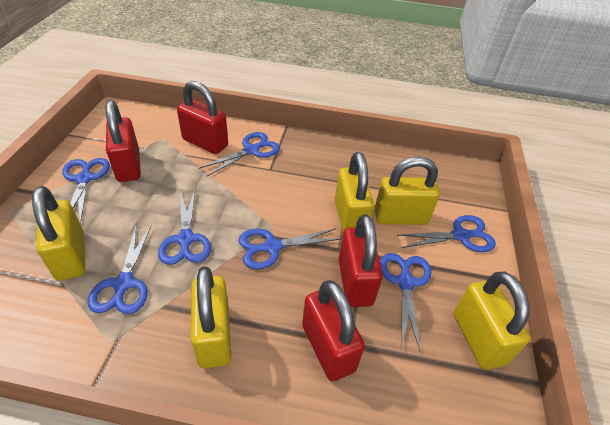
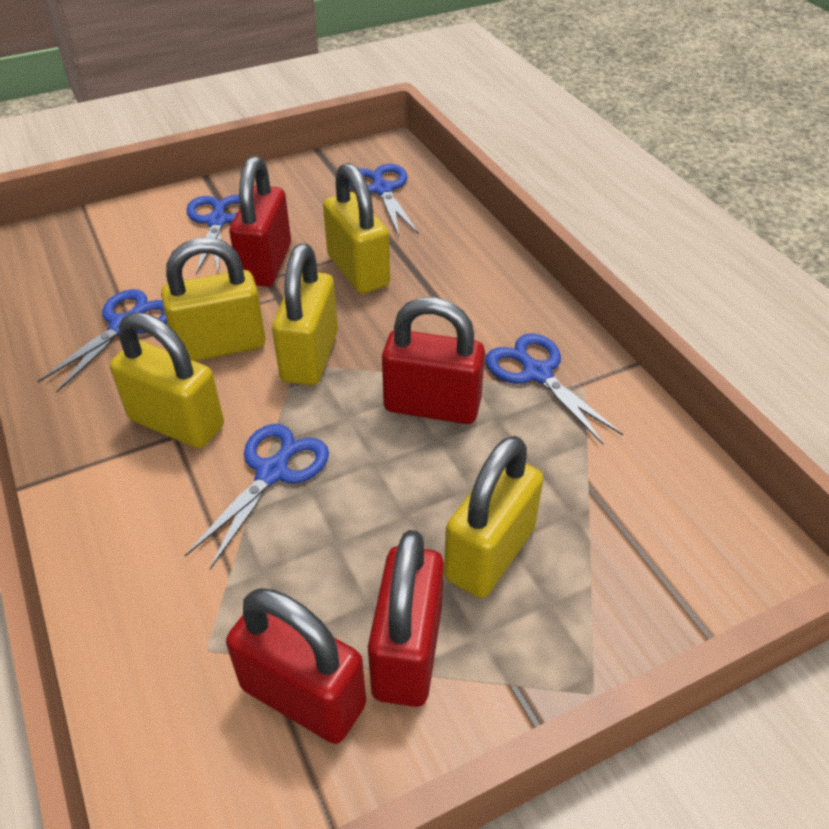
blue scissors: 7 -> 5

